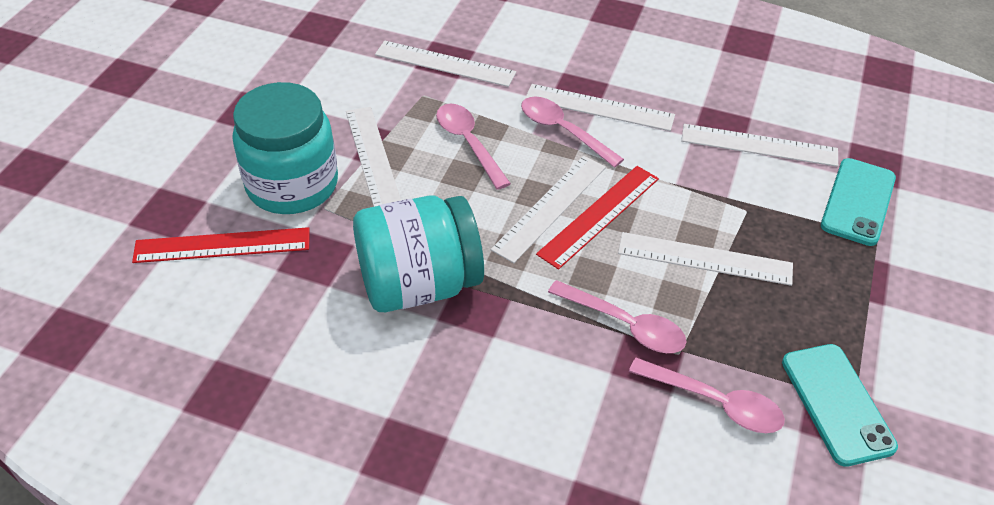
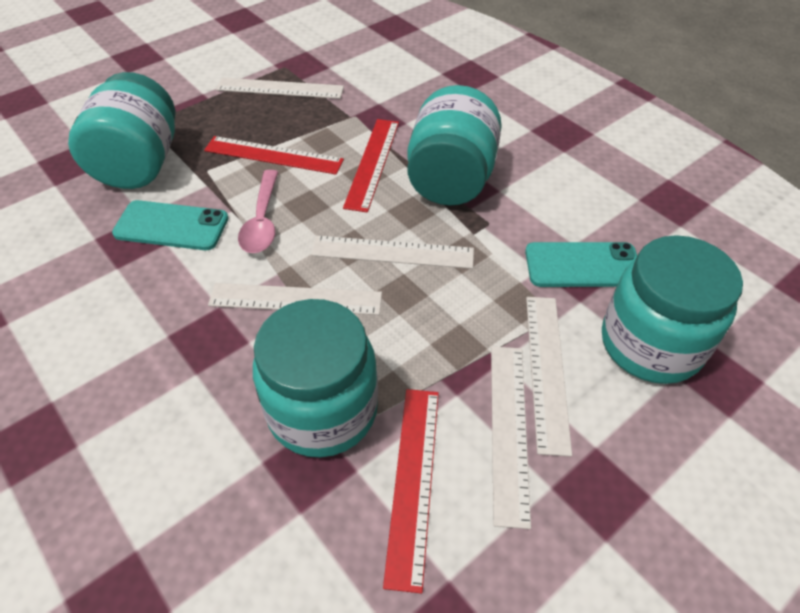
pink spoon: 4 -> 1
red ruler: 2 -> 3
turquoise jar: 2 -> 4
white ruler: 6 -> 5

